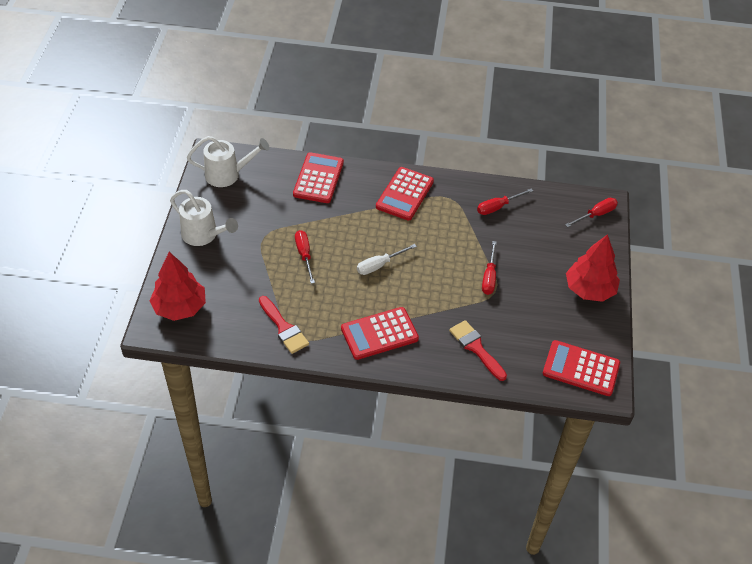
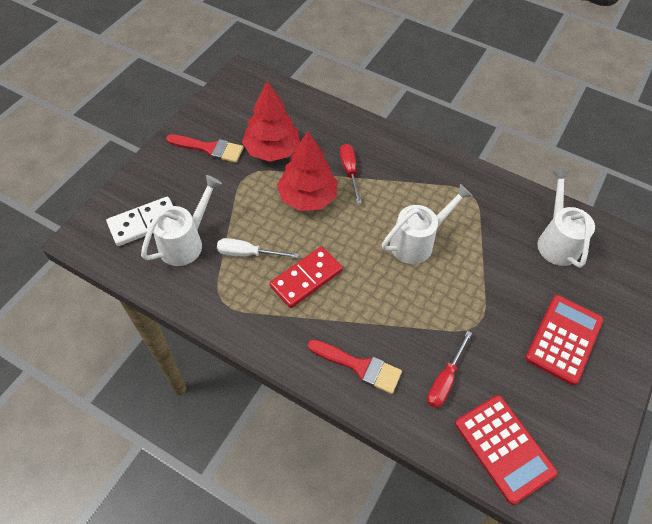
red calculator: 4 -> 2
red domino: 0 -> 1
red screwdriver: 4 -> 2
white domino: 0 -> 1
white watering can: 2 -> 3

